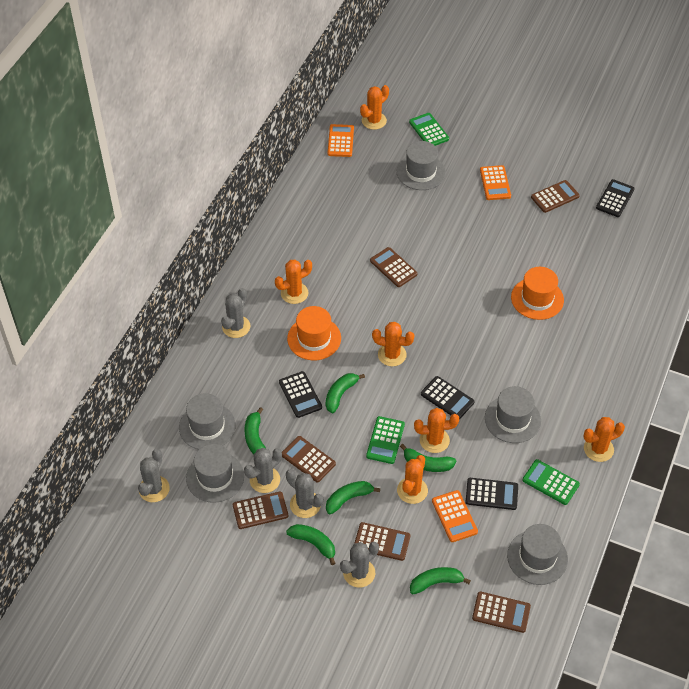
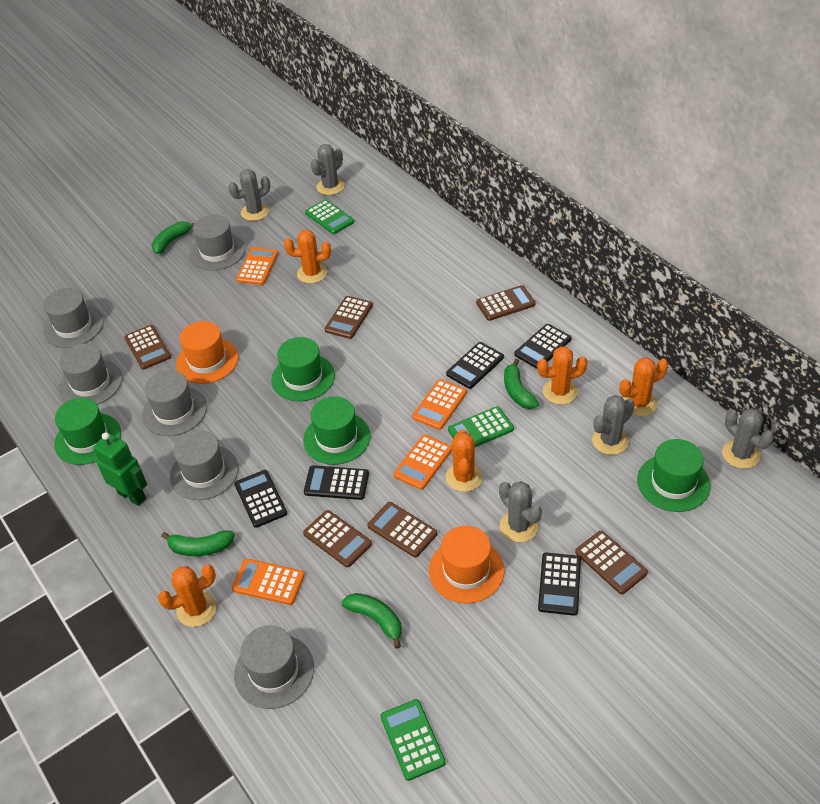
black calculator: 4 -> 5
green banana: 6 -> 4
green hat: 0 -> 4
green robot: 0 -> 1
grey hat: 5 -> 6
orange cactus: 6 -> 5
orange calculator: 3 -> 4

